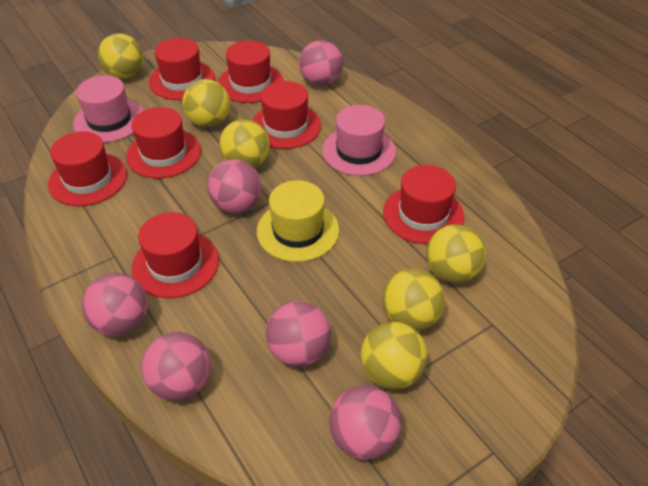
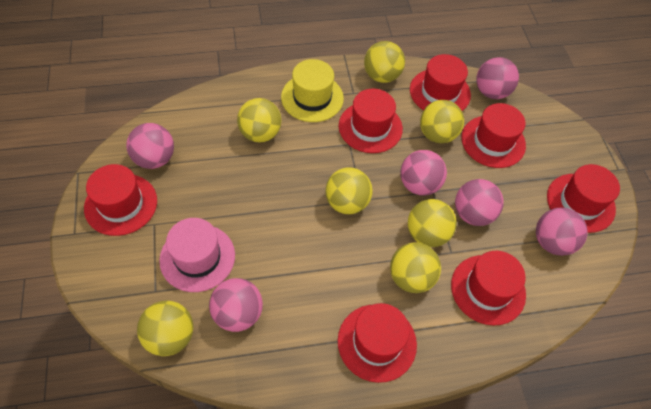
pink hat: 2 -> 1
yellow ball: 6 -> 7

